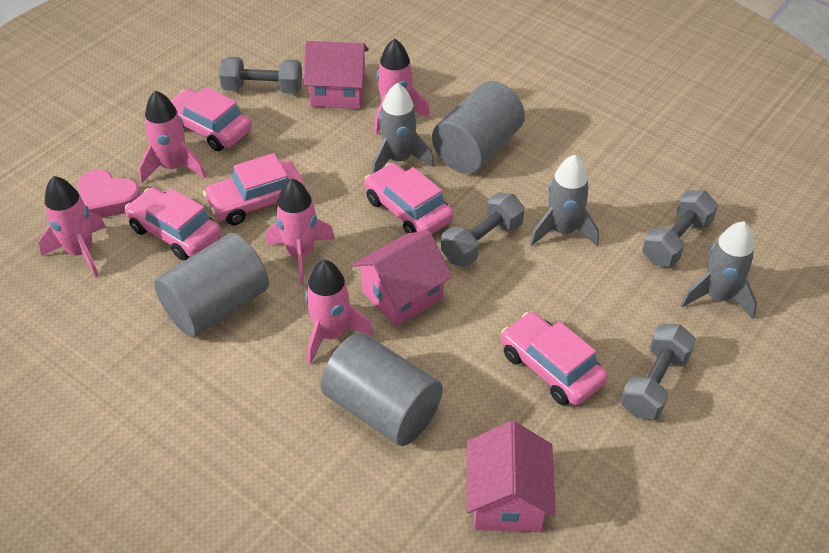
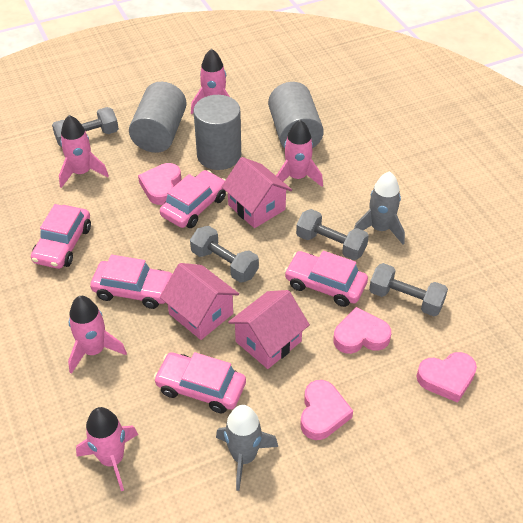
grey rocket: 3 -> 2
pink heart: 1 -> 4

